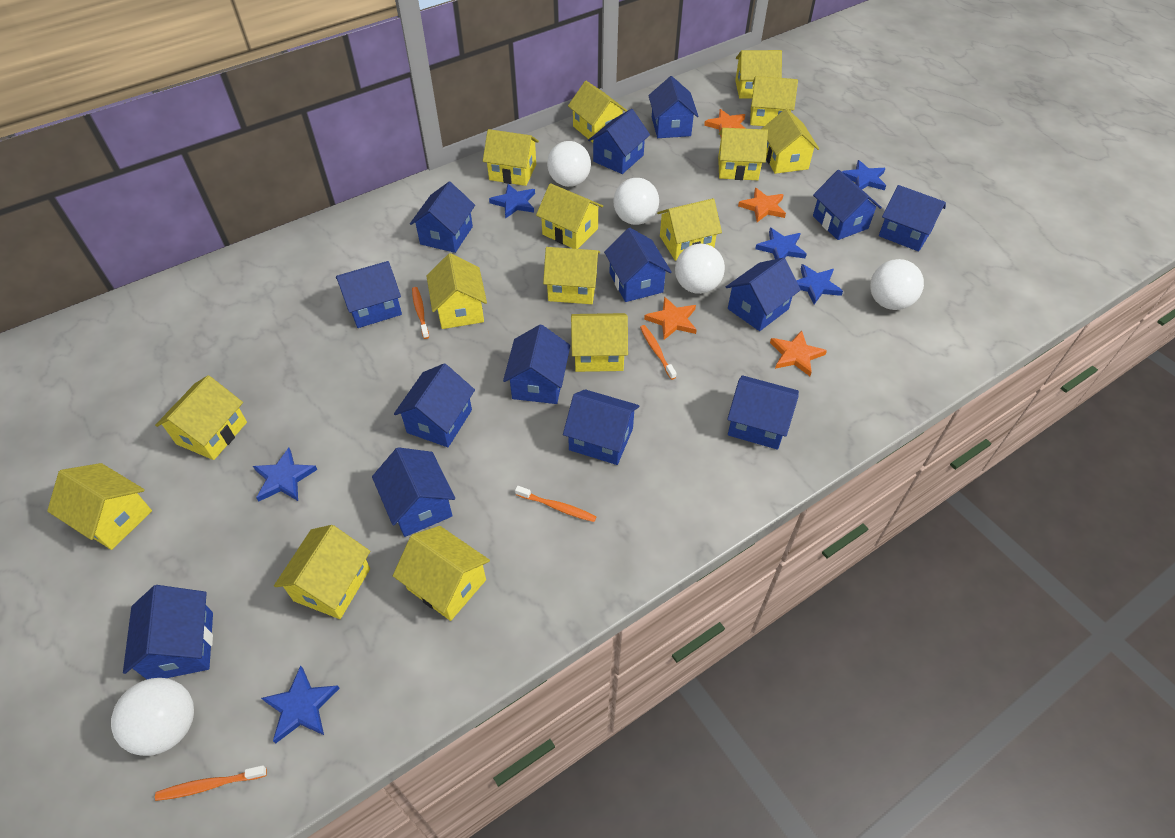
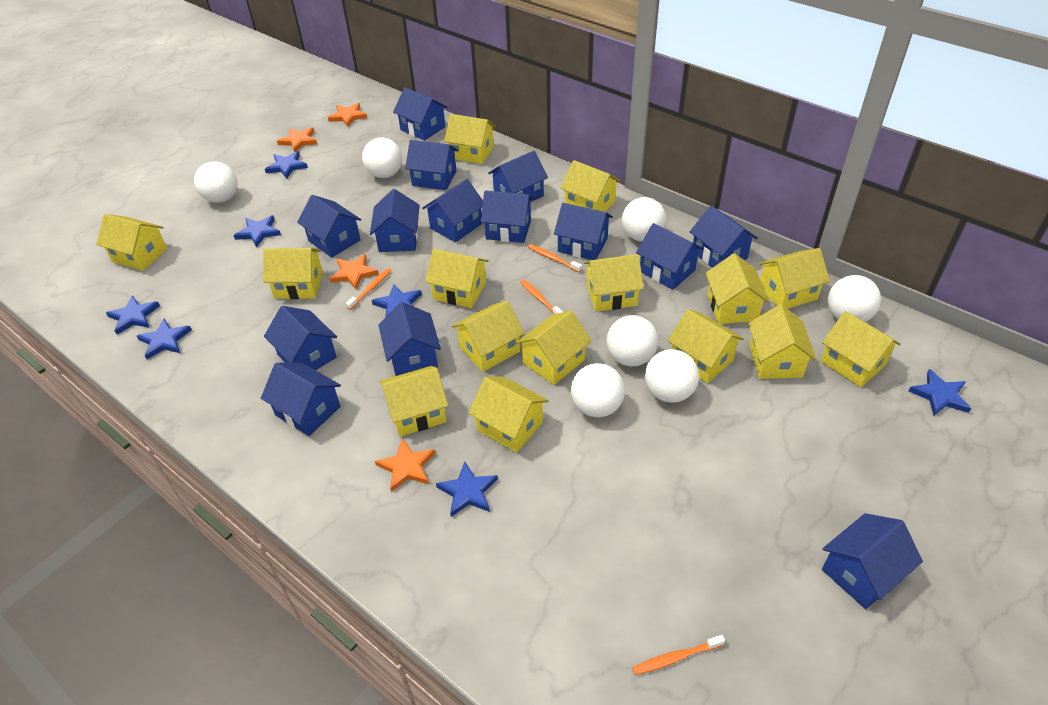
blue star: 6 -> 7
white ball: 5 -> 7

